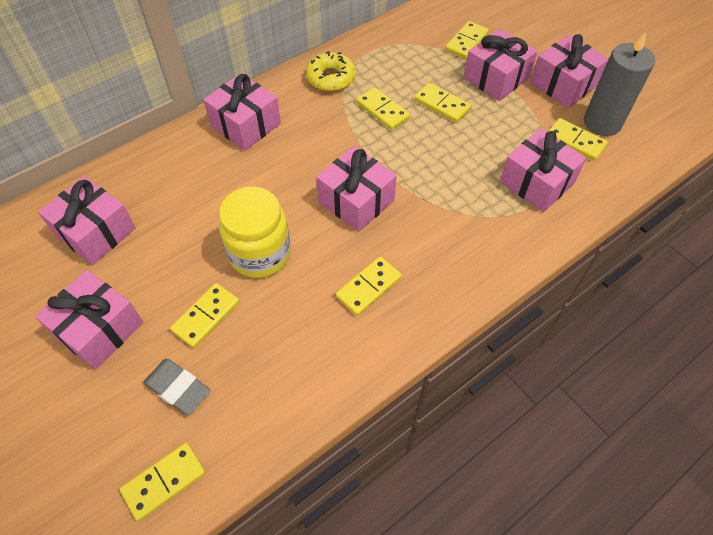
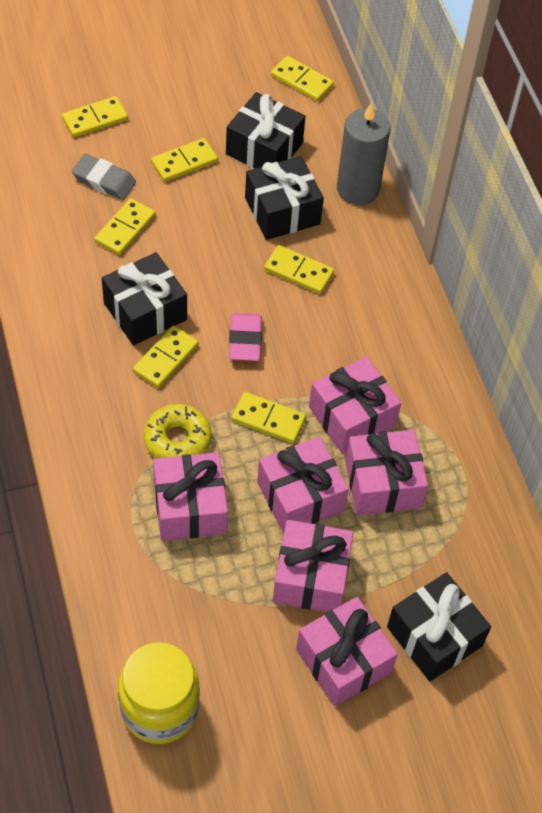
black gift: 0 -> 4
pink eraser: 0 -> 1
pink gift: 7 -> 6

